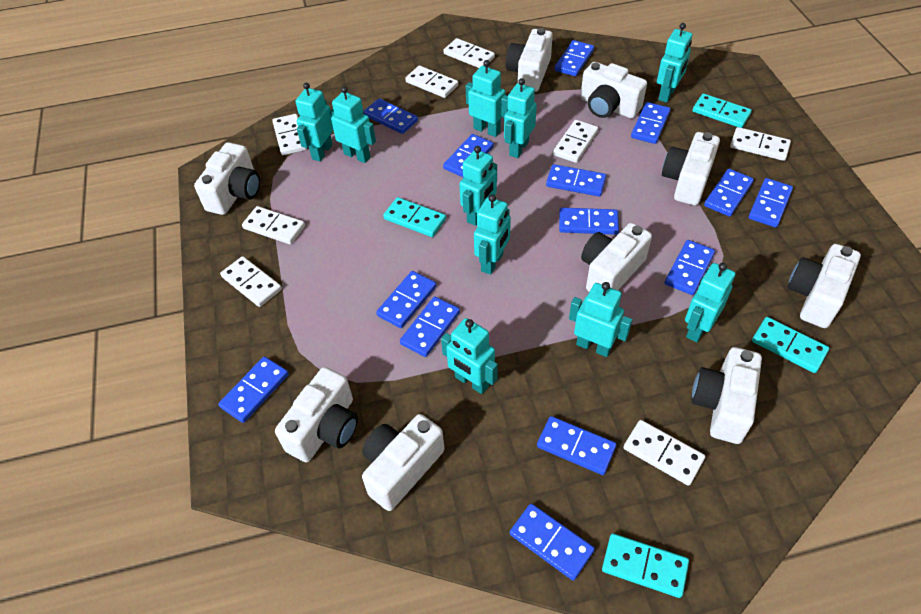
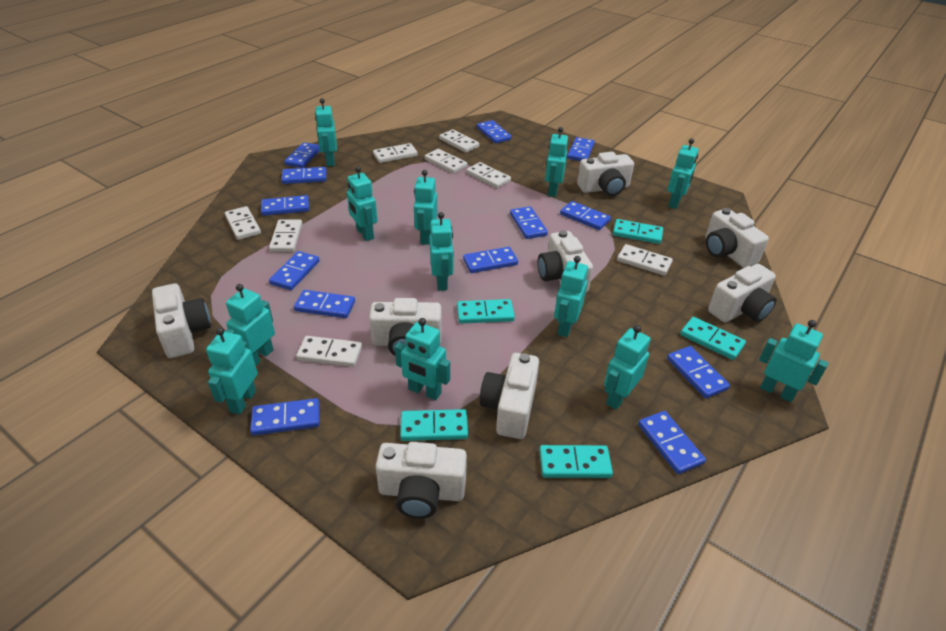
blue domino: 14 -> 13
turquoise domino: 4 -> 5
turquoise robot: 10 -> 12
white camera: 9 -> 8

